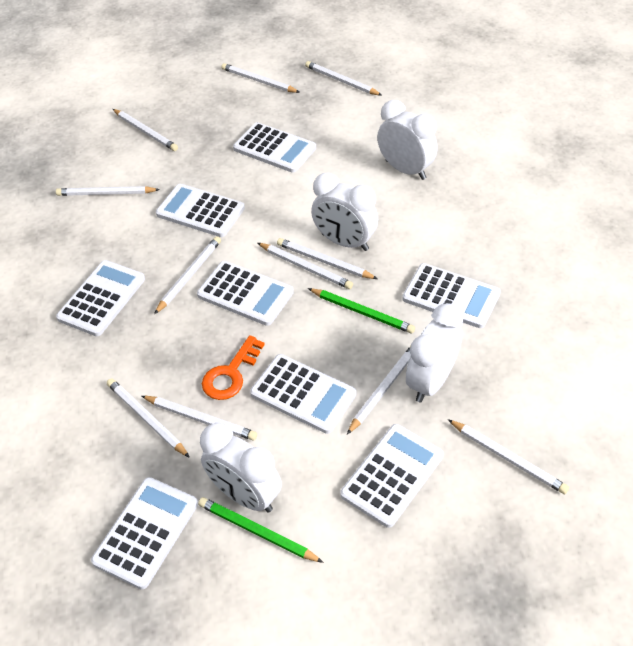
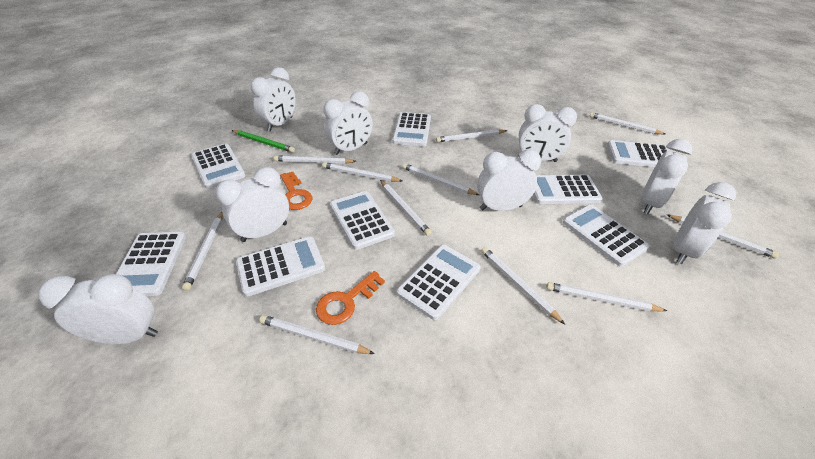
green pencil: 2 -> 1
orange key: 1 -> 2
white calculator: 8 -> 9
white clock: 4 -> 8

